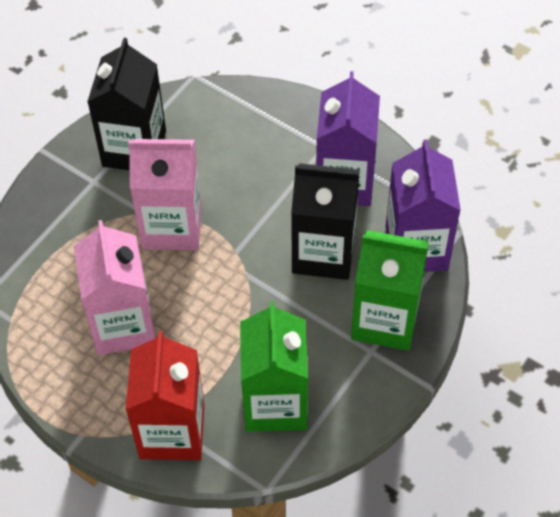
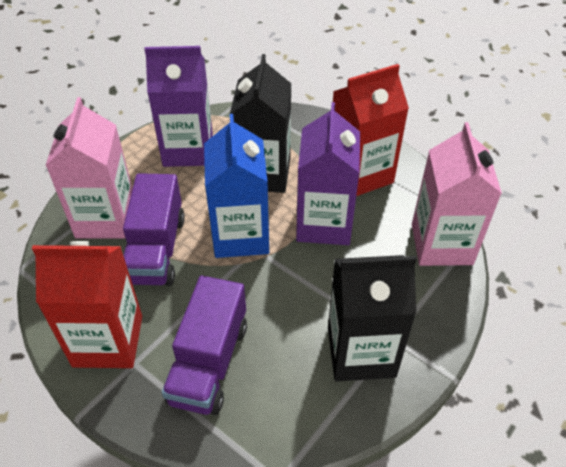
blue carton: 0 -> 1
green carton: 2 -> 0
purple truck: 0 -> 2
red carton: 1 -> 2

